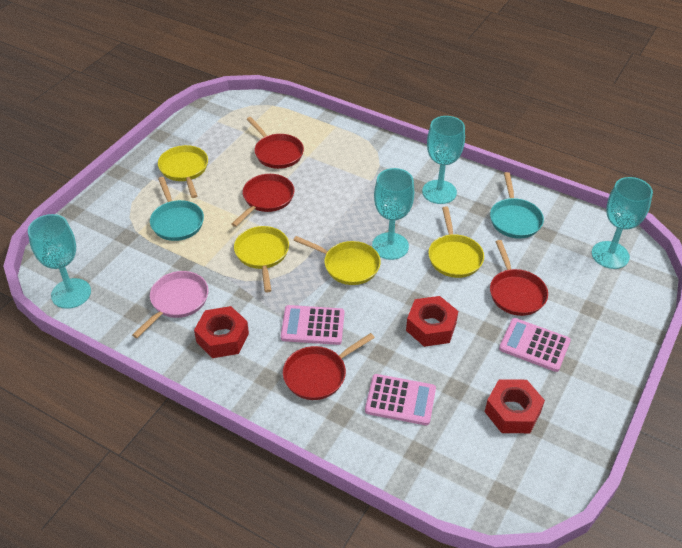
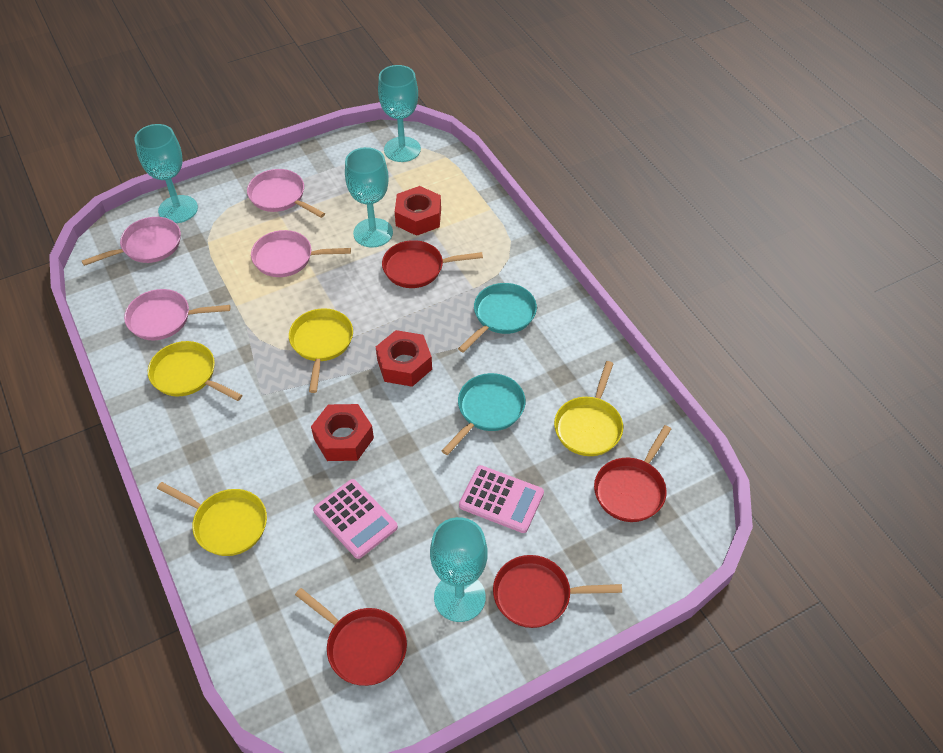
pink calculator: 3 -> 2
pink pan: 1 -> 4

